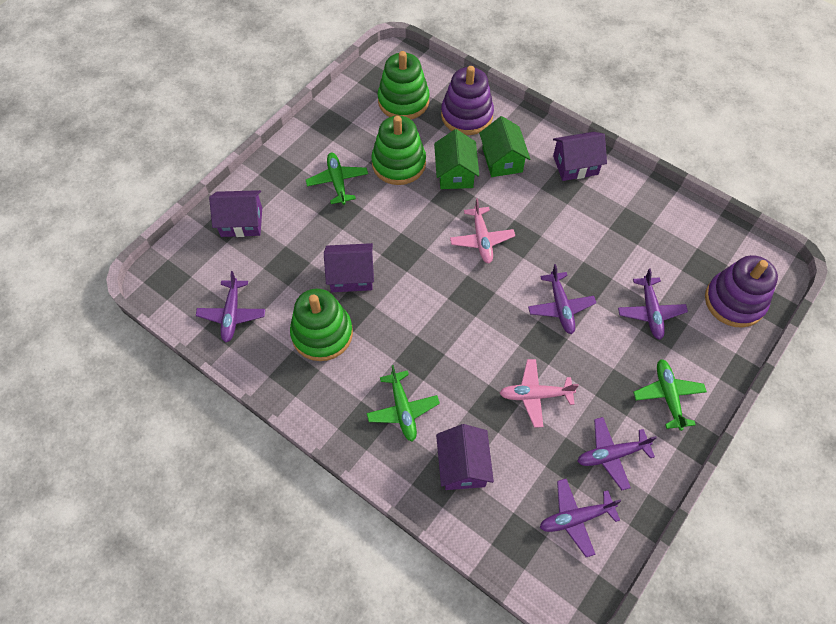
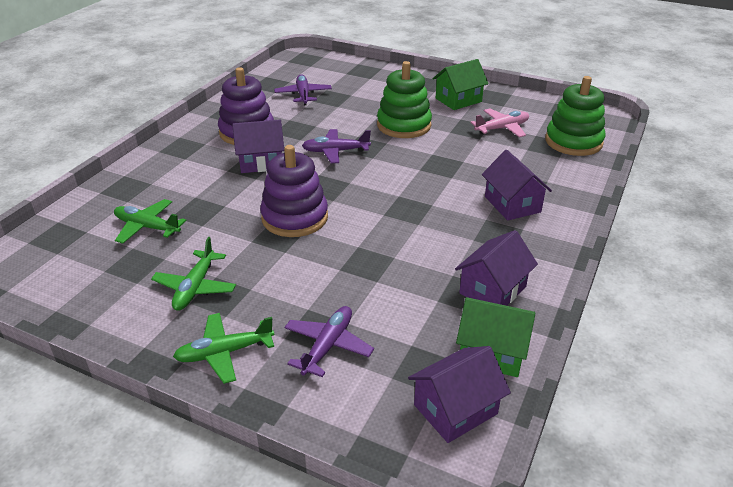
green stacking toy: 3 -> 2
pink plane: 2 -> 1
purple plane: 5 -> 3

